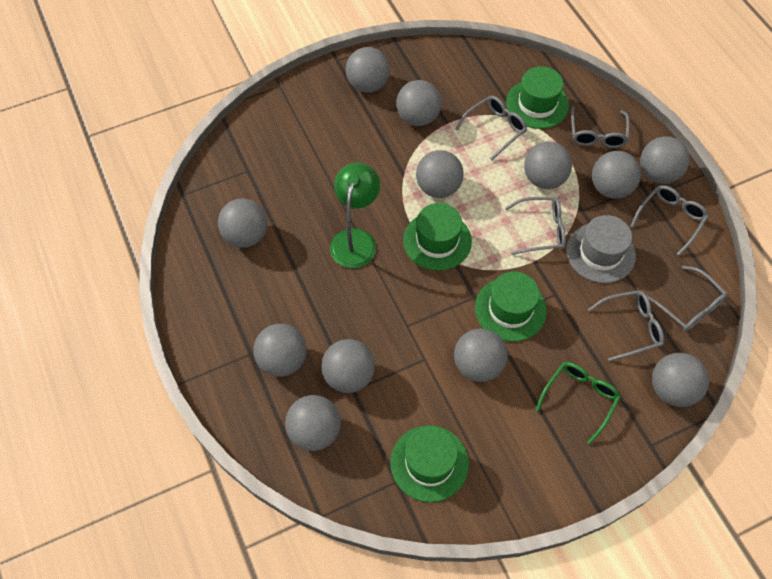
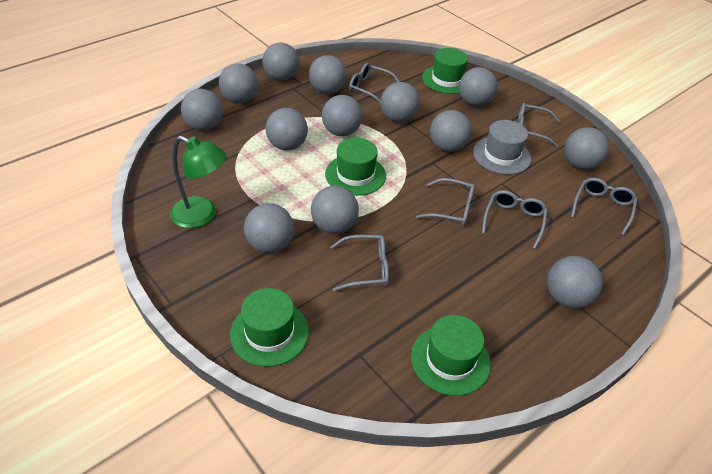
green glasses: 1 -> 0
grey ball: 12 -> 13

